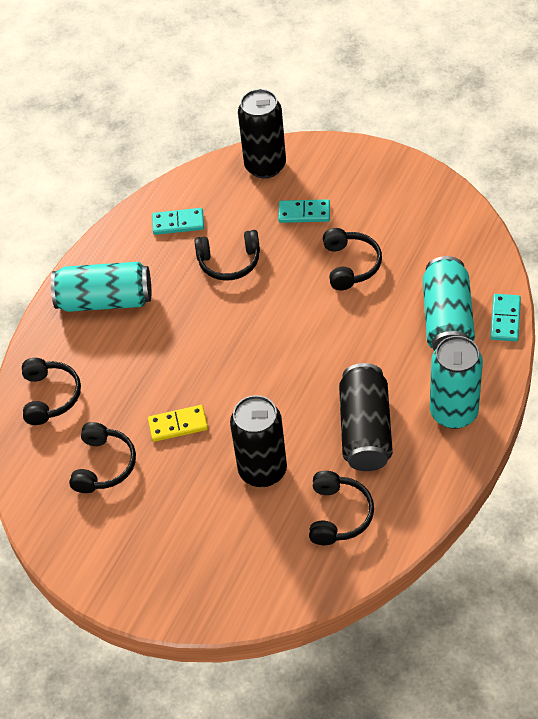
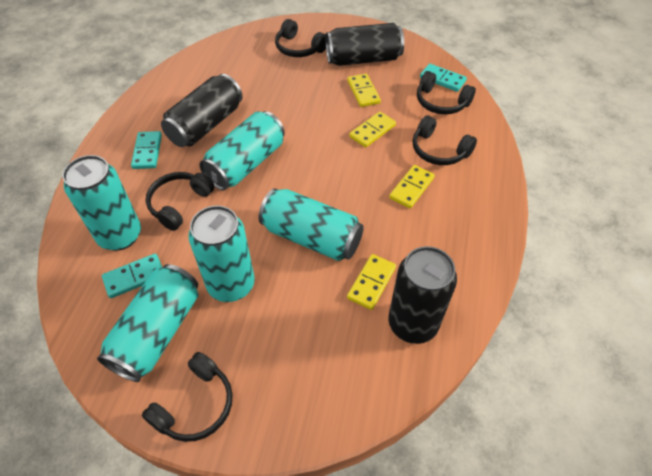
turquoise can: 3 -> 5
yellow domino: 1 -> 4

